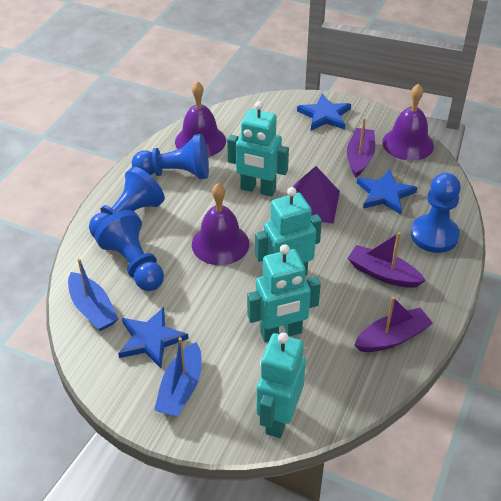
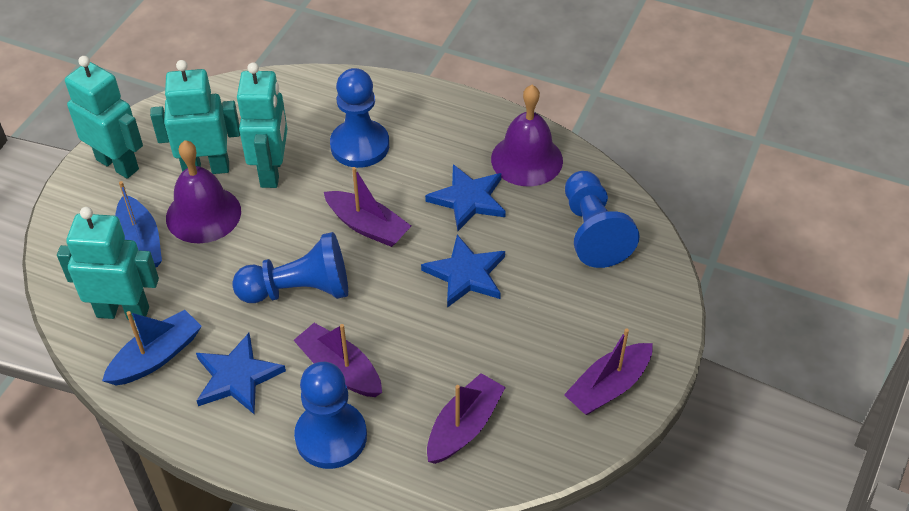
purple bell: 3 -> 2
purple boat: 3 -> 4
purple pyramid: 1 -> 0

